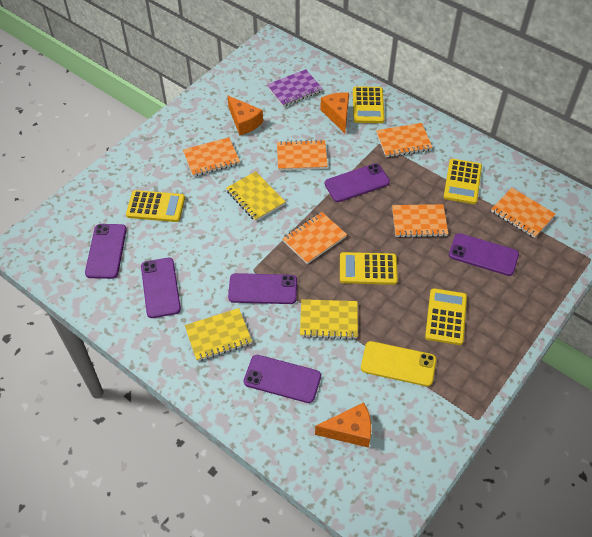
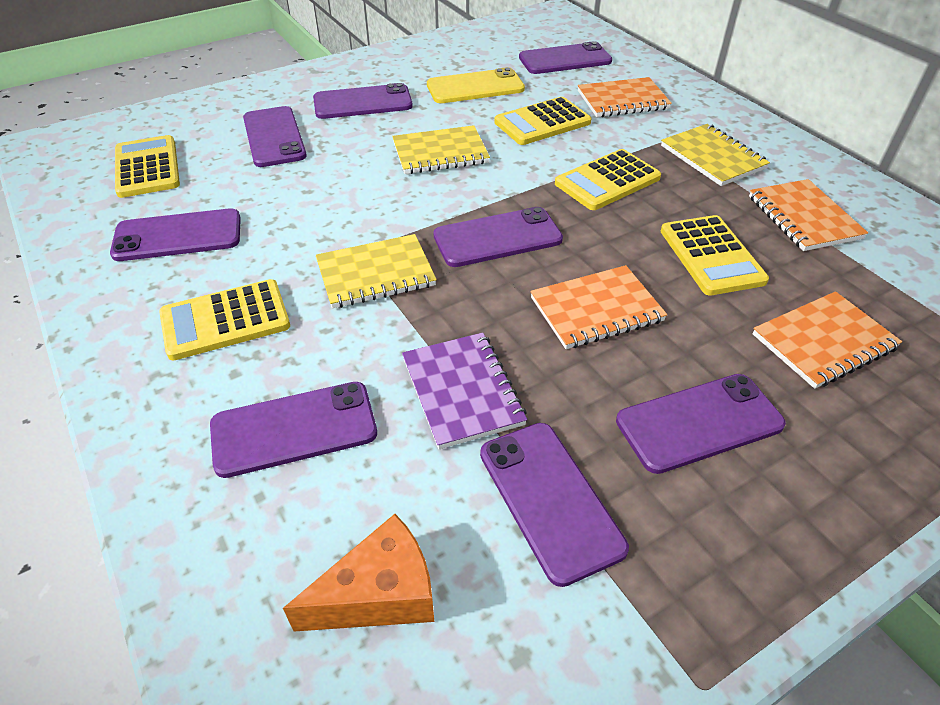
orange cheese: 3 -> 1
orange notebook: 6 -> 4
purple phone: 6 -> 8

